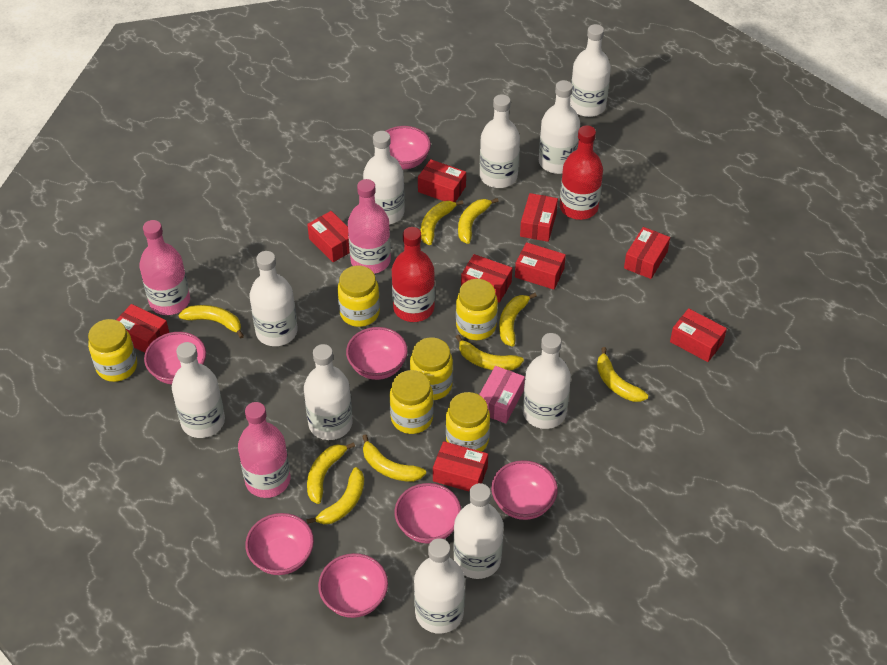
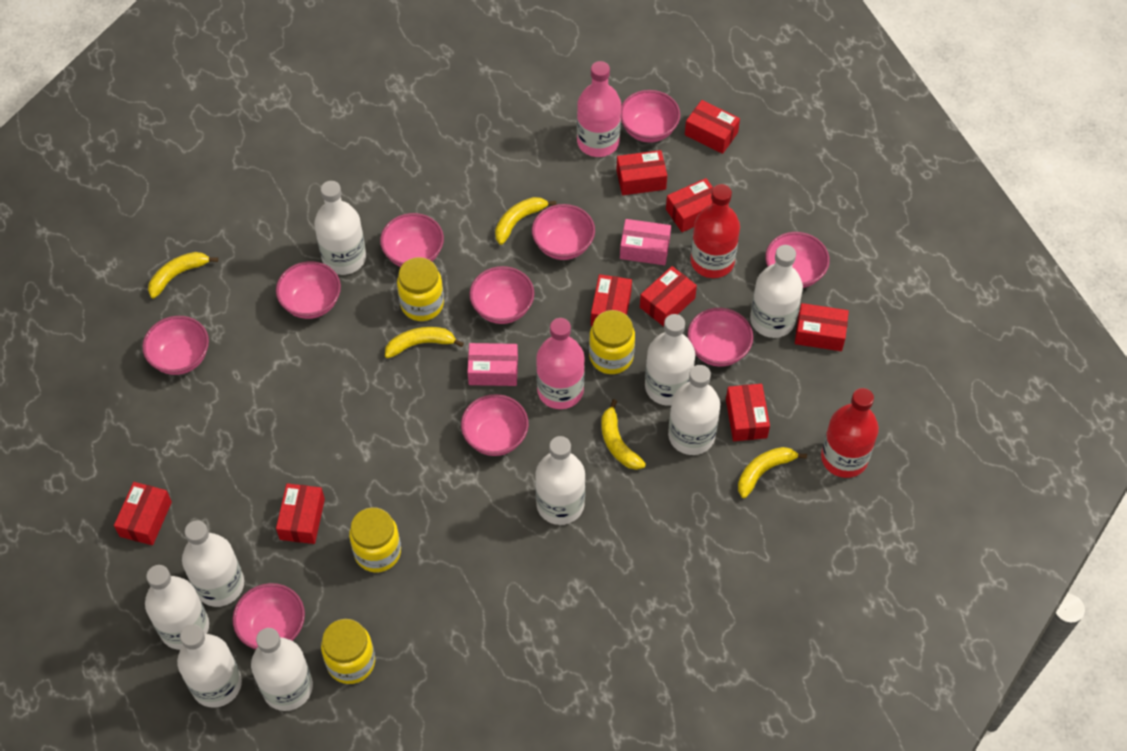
pink bottle: 3 -> 2
pink bowl: 7 -> 10
pink box: 1 -> 2
white bottle: 10 -> 9
yellow banana: 9 -> 5
yellow jar: 6 -> 4

